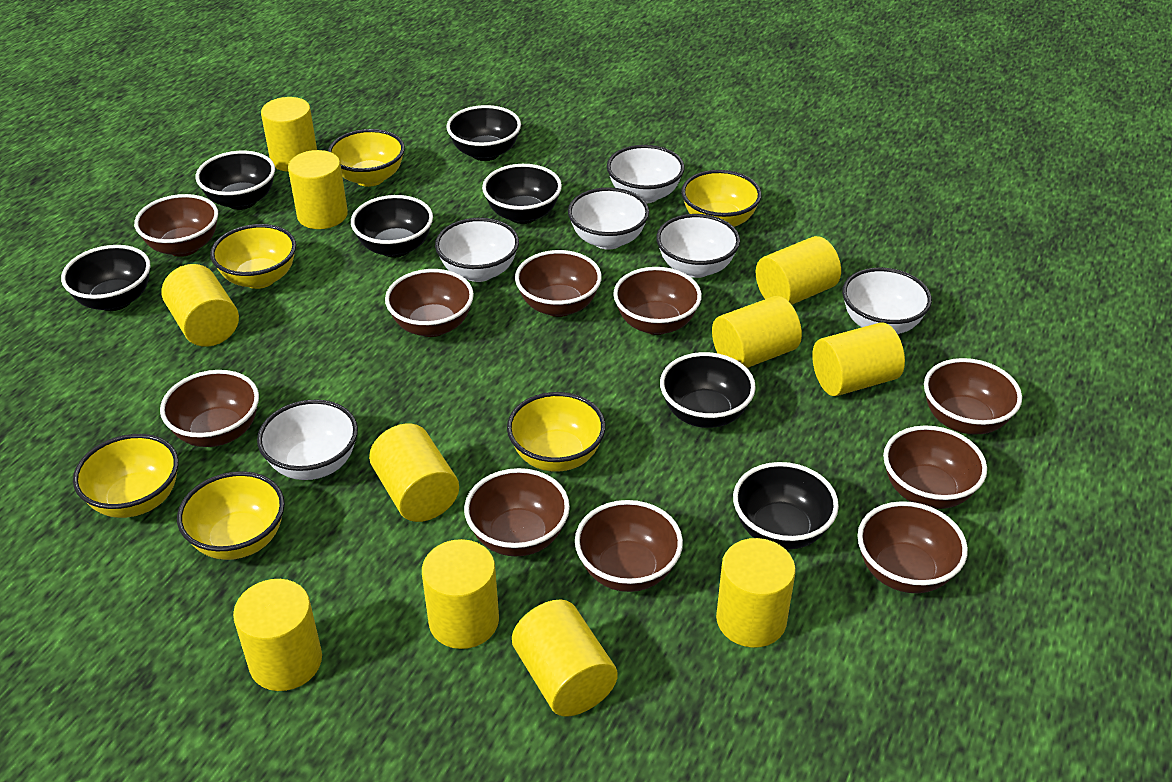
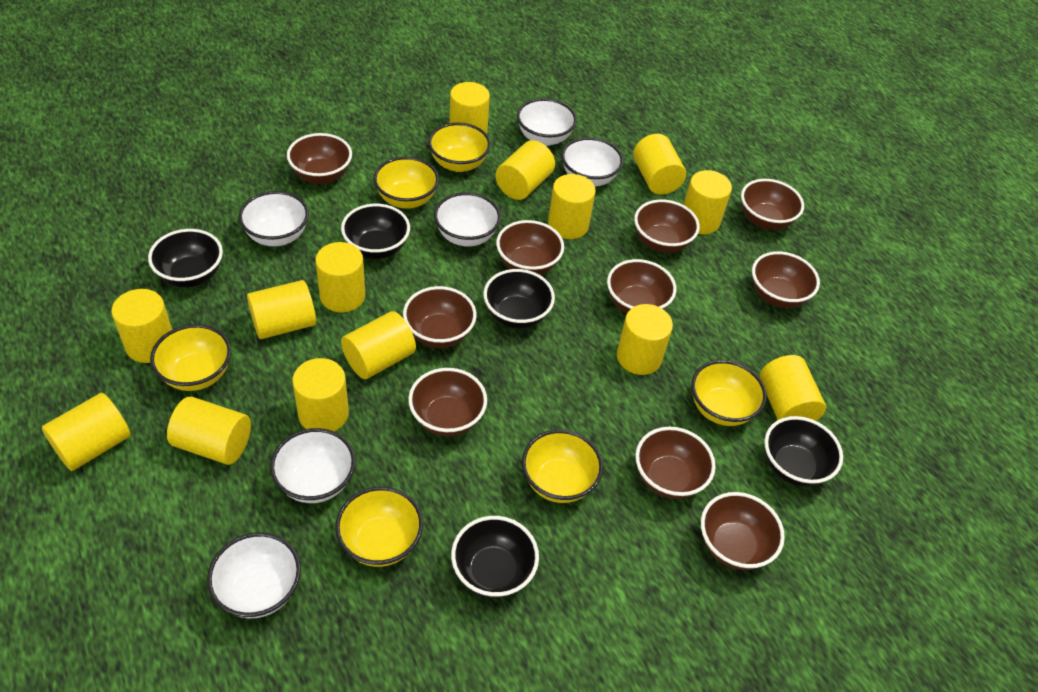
black bowl: 7 -> 5
yellow cylinder: 11 -> 14

